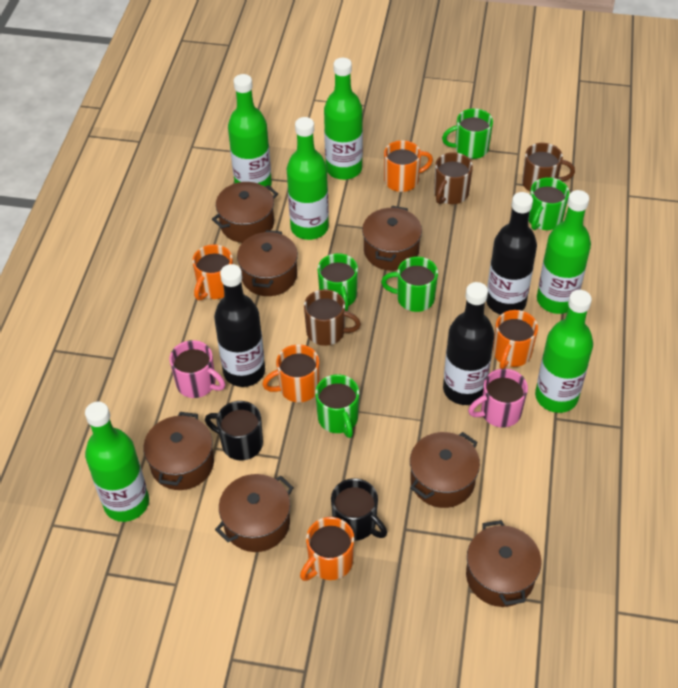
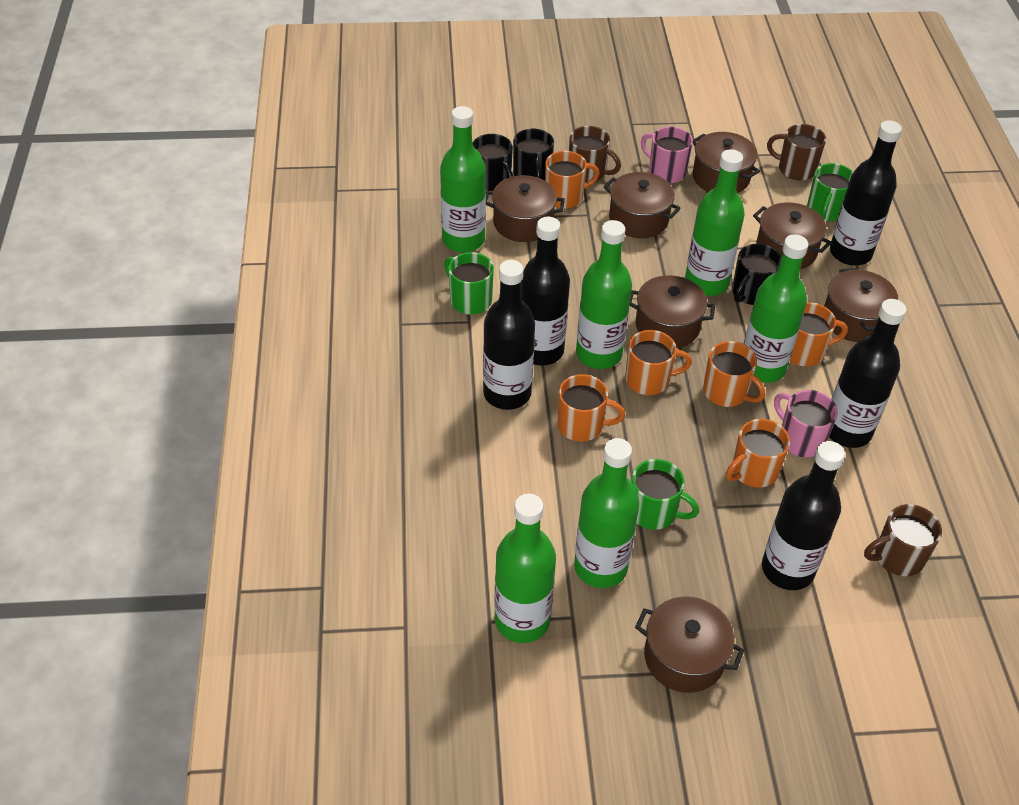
black bottle: 3 -> 5
black mug: 2 -> 3
green mug: 5 -> 3
orange mug: 5 -> 6

